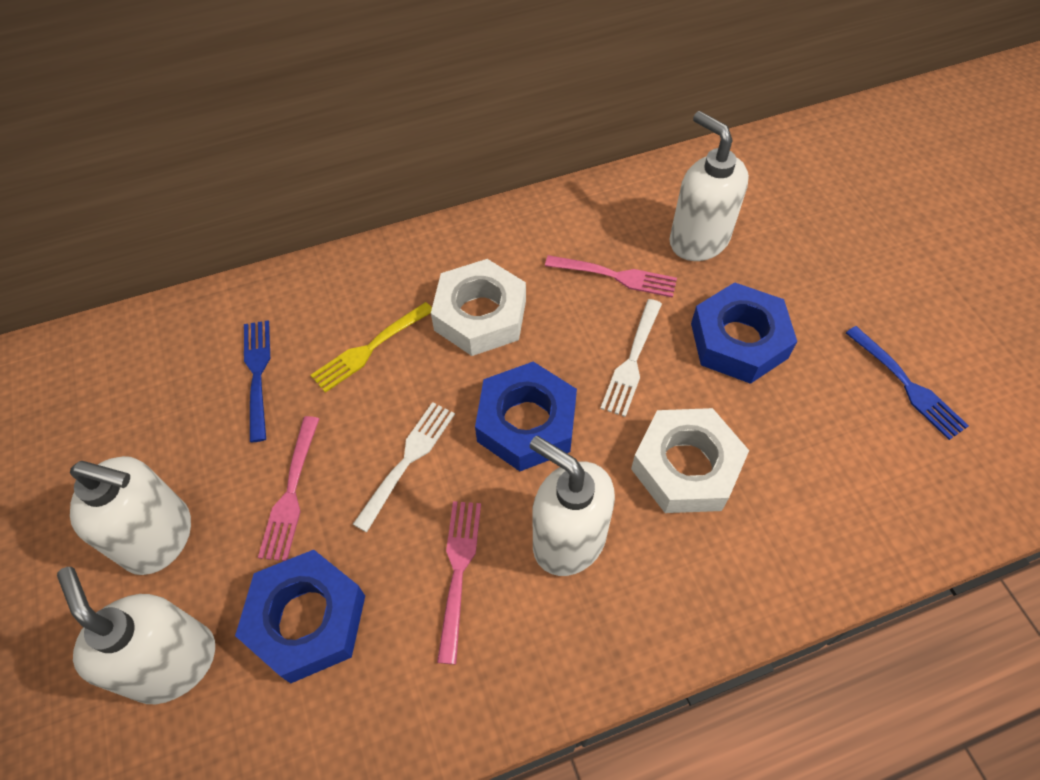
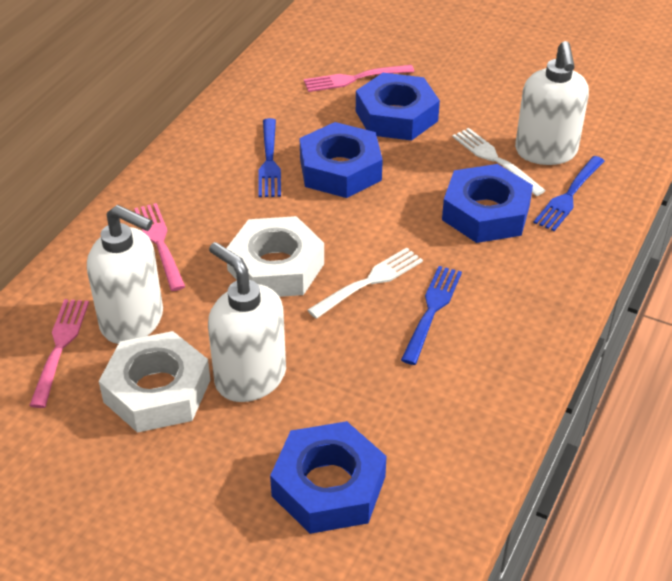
blue fork: 2 -> 3
blue nut: 3 -> 4
white soap dispenser: 4 -> 3
yellow fork: 1 -> 0

